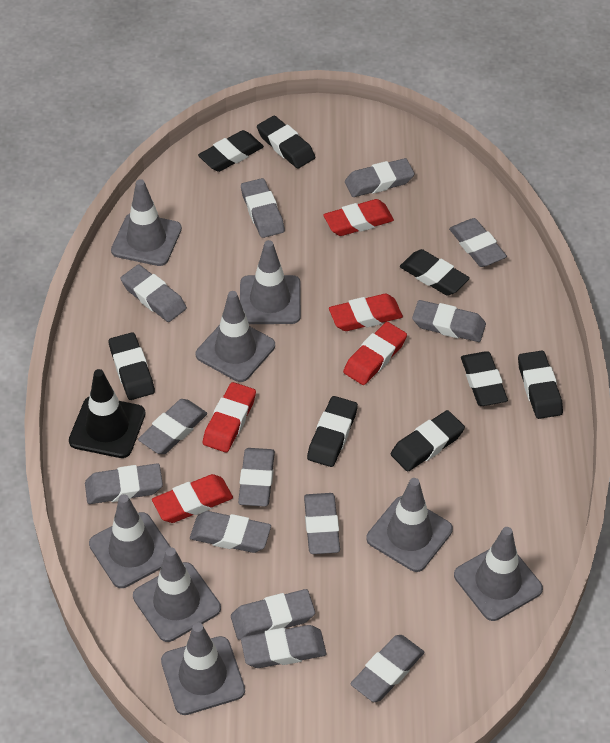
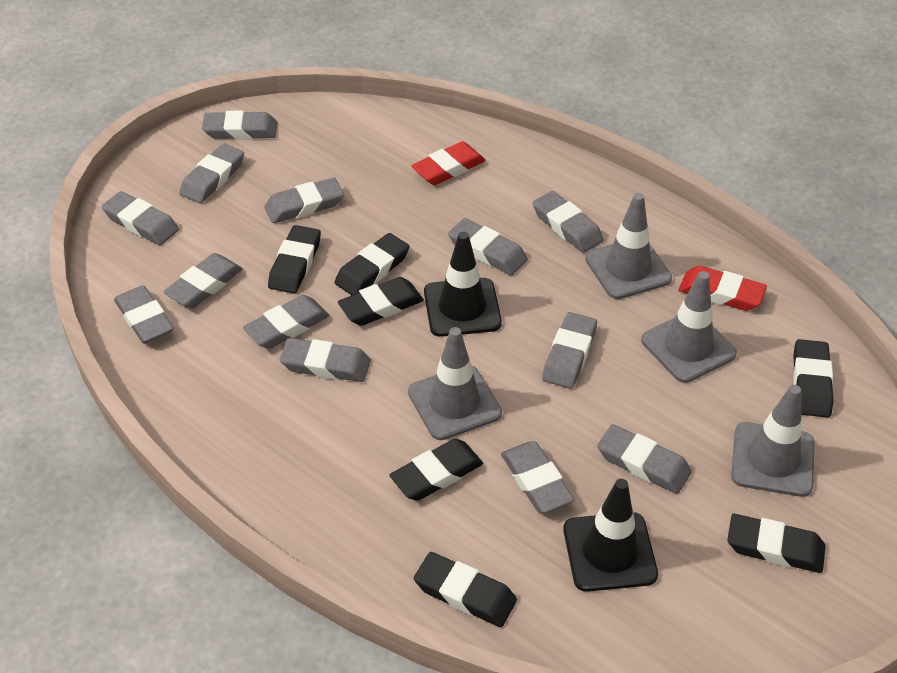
black eraser: 8 -> 7
black traffic cone: 1 -> 2
grey traffic cone: 8 -> 4
red eraser: 5 -> 2

